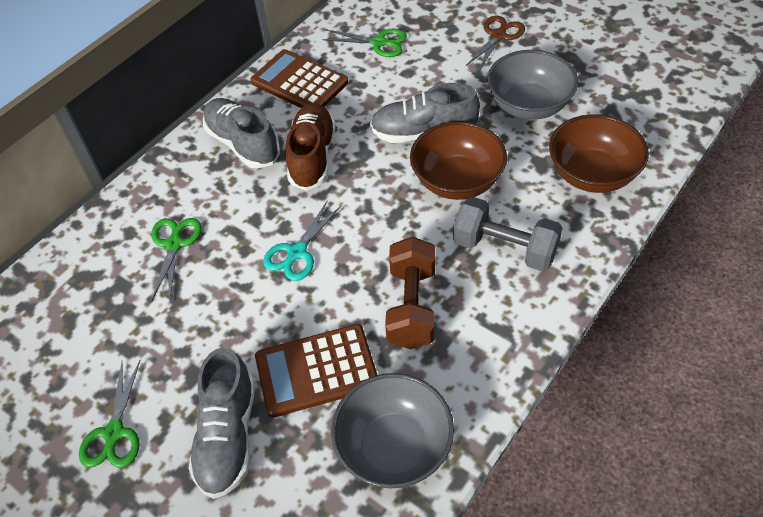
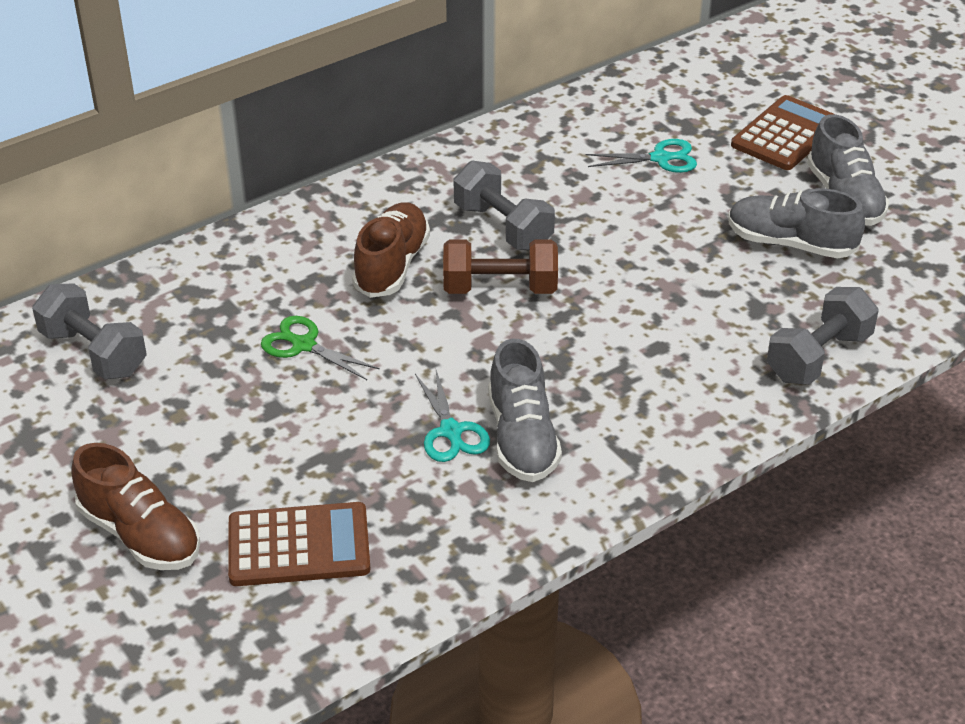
brown bowl: 2 -> 0
brown scissors: 1 -> 0
brown shoe: 1 -> 2
green scissors: 3 -> 1
grey bowl: 2 -> 0
grey dumbbell: 1 -> 3
turquoise scissors: 1 -> 2

